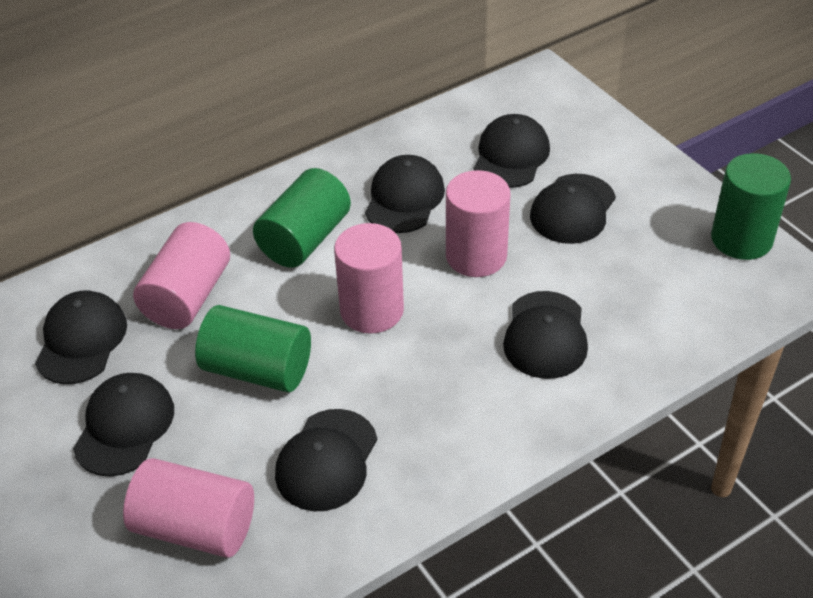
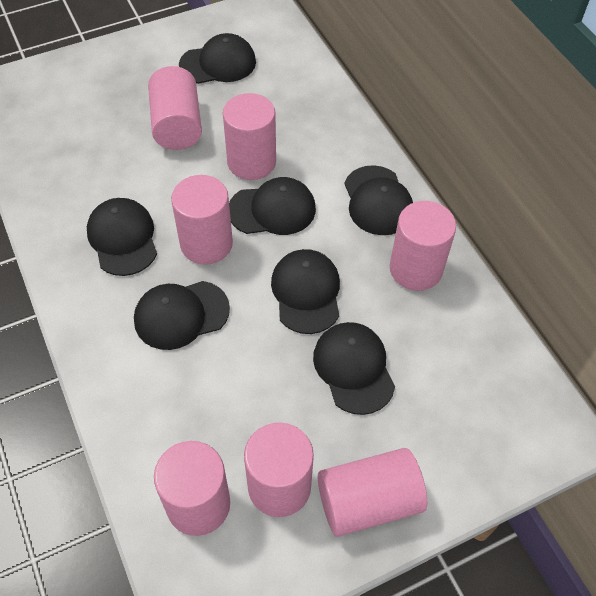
green cylinder: 3 -> 0
pink cylinder: 4 -> 7

